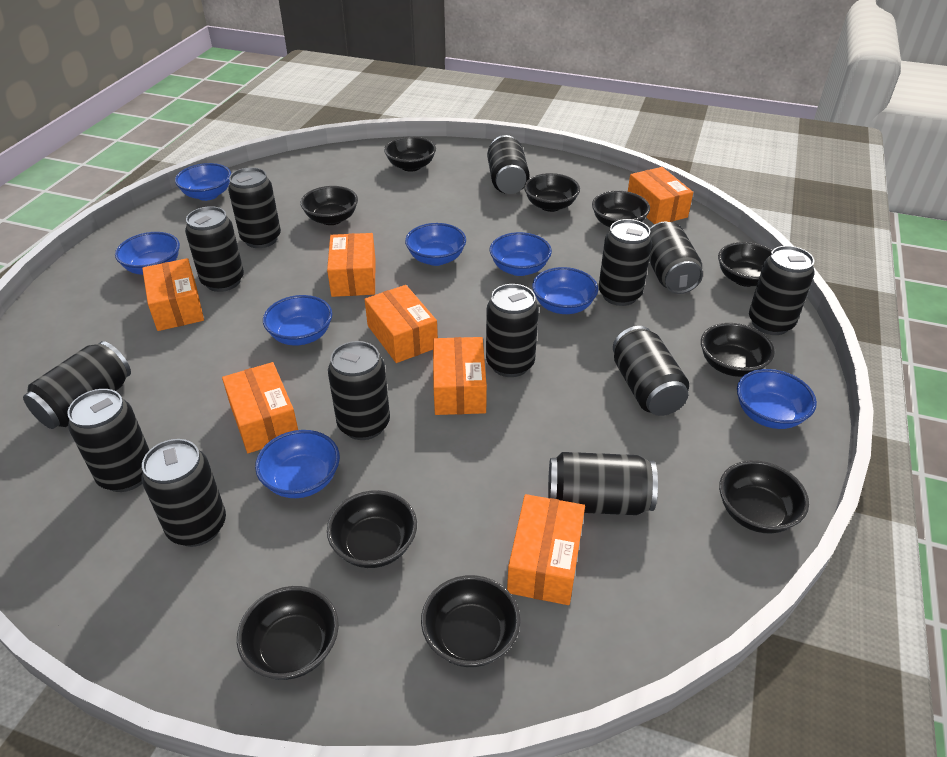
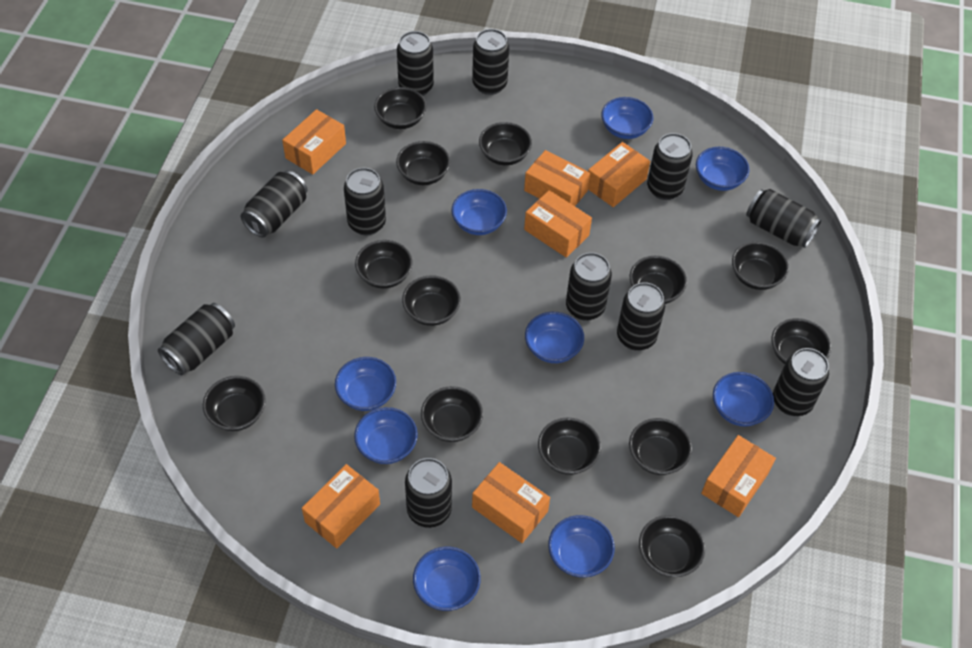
black bowl: 10 -> 13
black can: 13 -> 11
blue bowl: 8 -> 9

